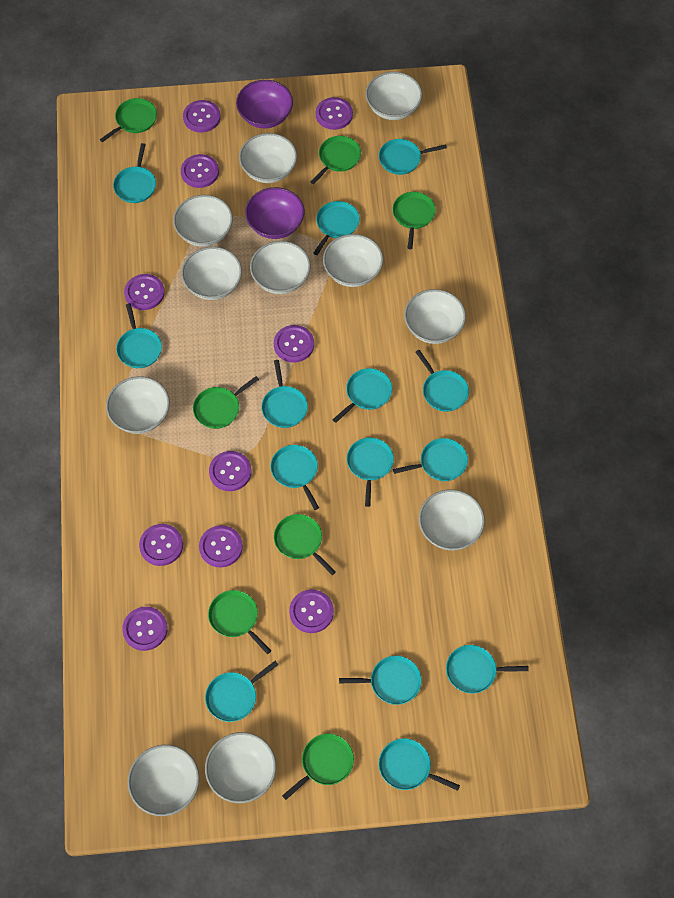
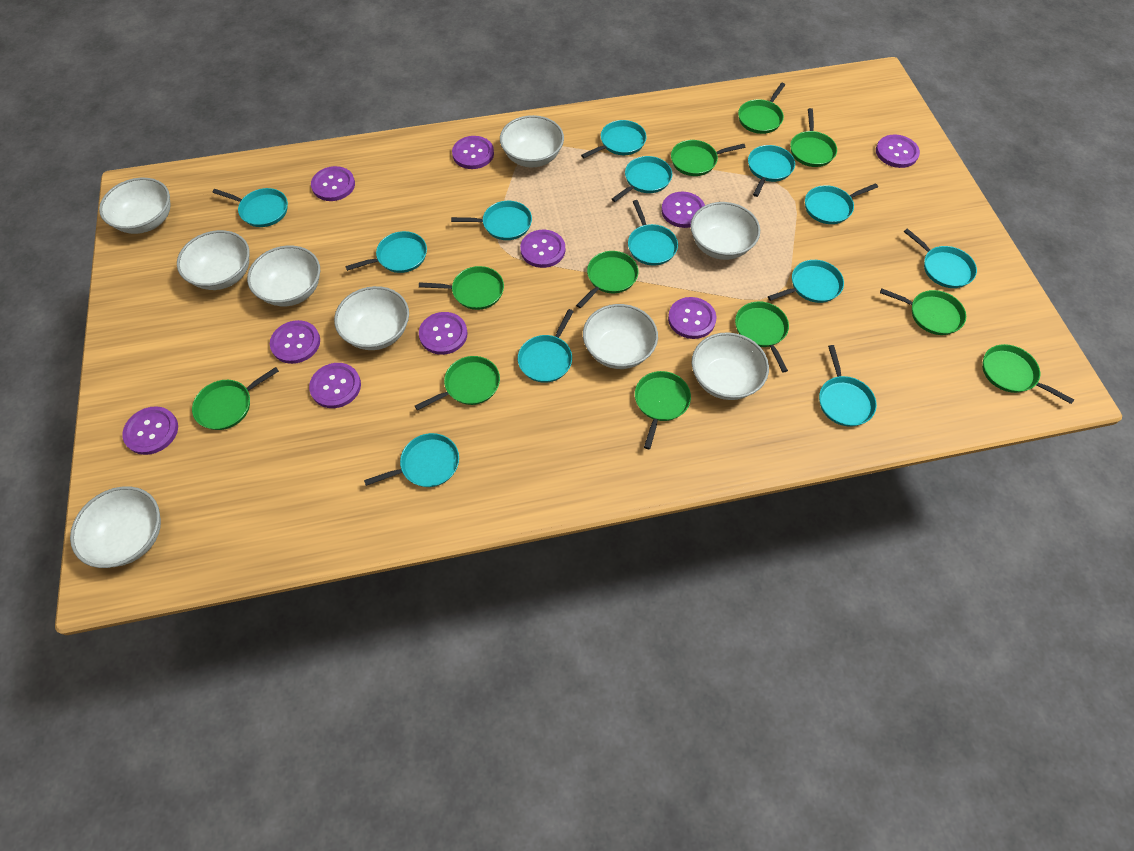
green pan: 7 -> 11
purple bowl: 2 -> 0
turquoise pan: 14 -> 13
white bowl: 11 -> 9

